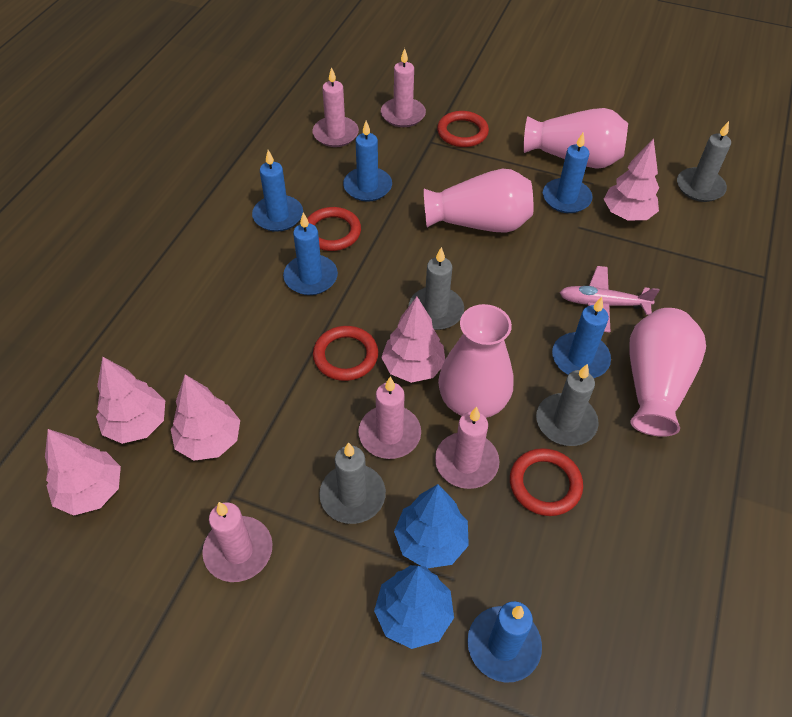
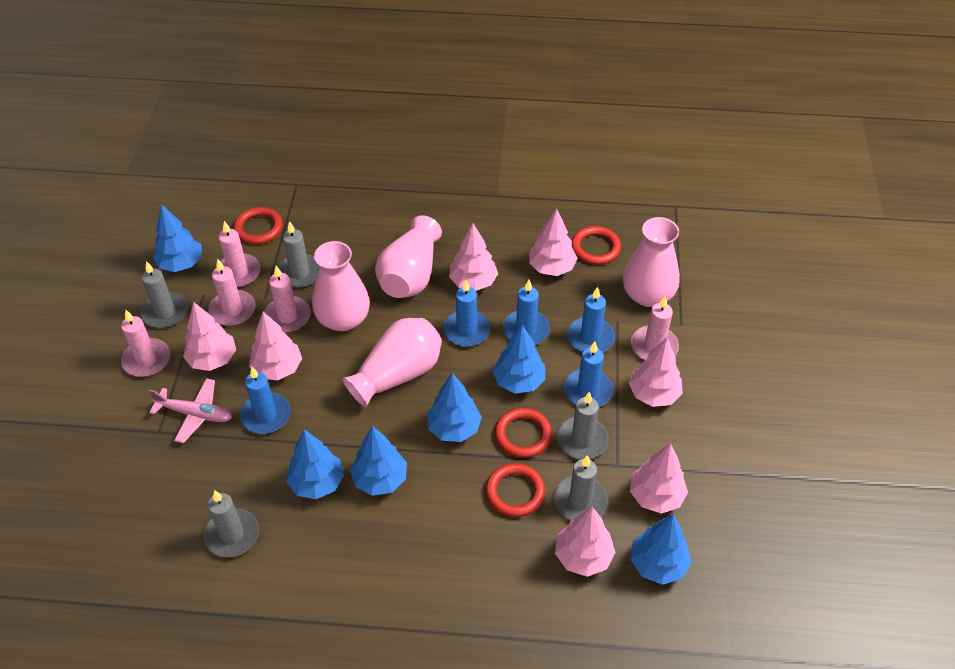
blue candle: 6 -> 5
blue tree: 2 -> 6
grey candle: 4 -> 5
pink tree: 5 -> 7

